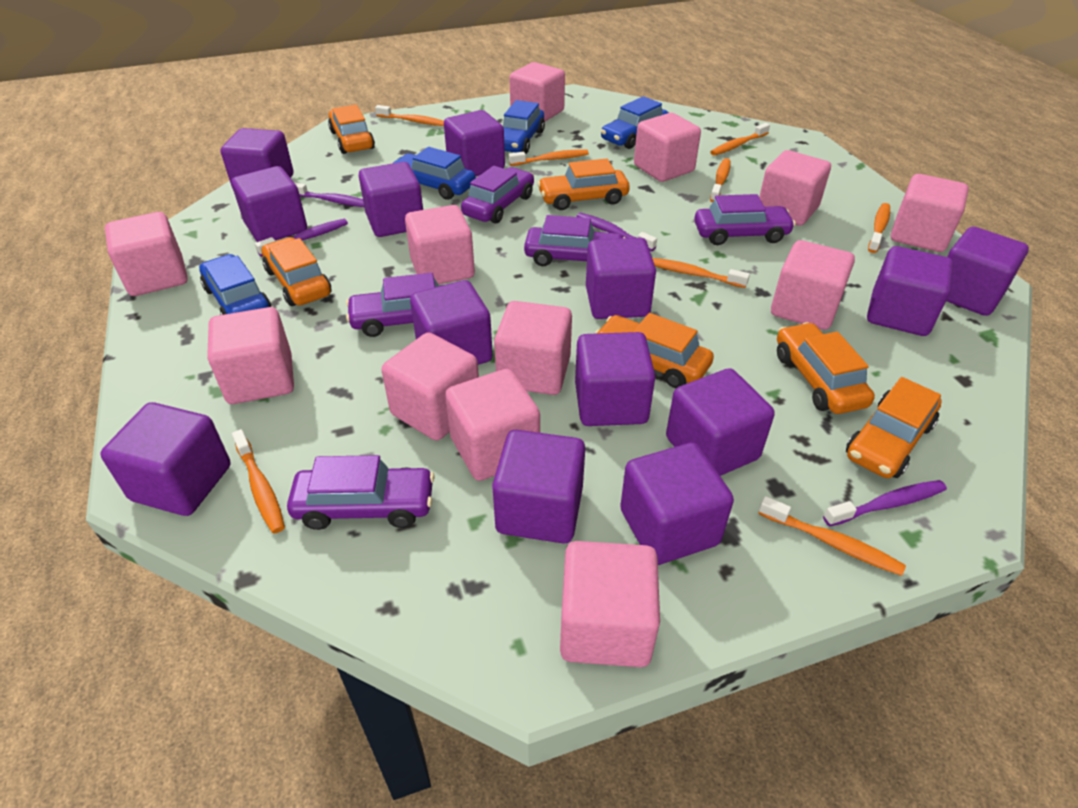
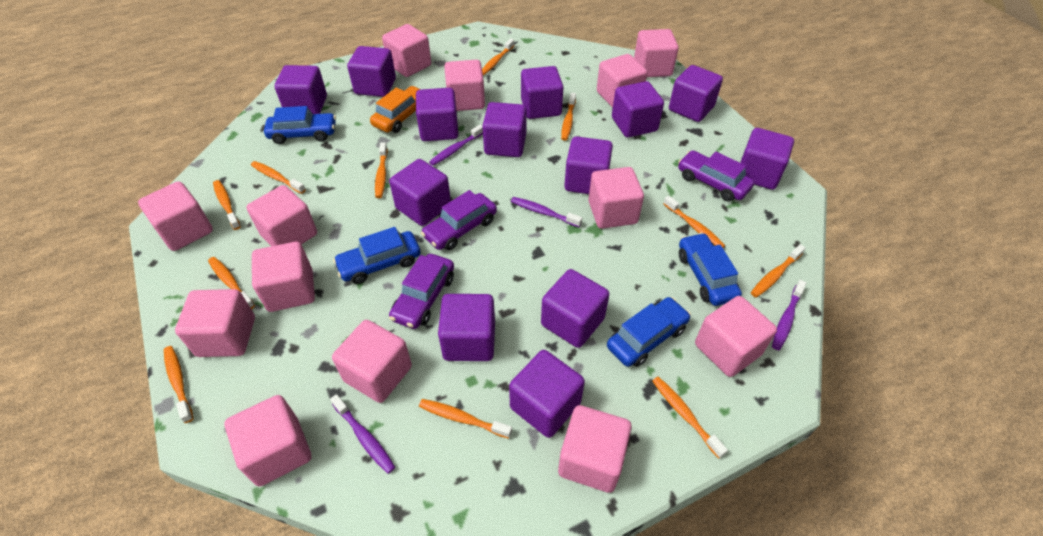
orange car: 6 -> 1
orange toothbrush: 8 -> 11
pink cube: 12 -> 13
purple car: 5 -> 3

